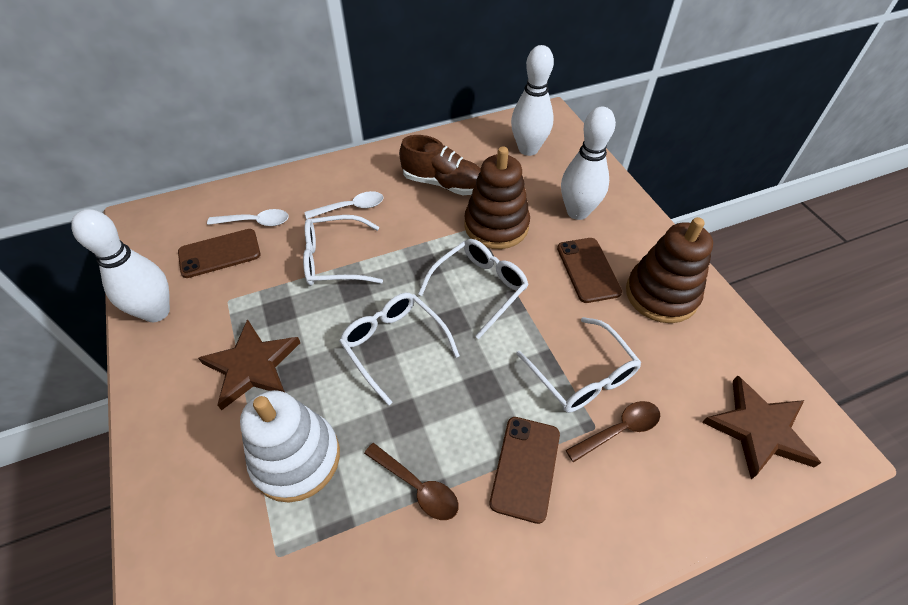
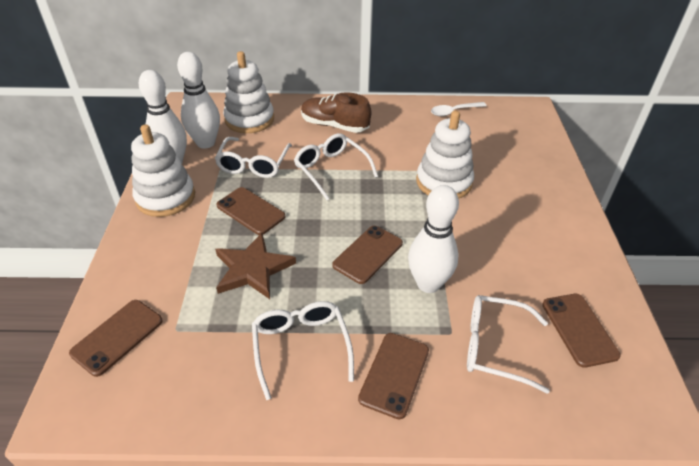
brown phone: 3 -> 5
brown spoon: 2 -> 0
brown stacking toy: 2 -> 0
brown star: 2 -> 1
white spoon: 2 -> 1
white stacking toy: 1 -> 3

